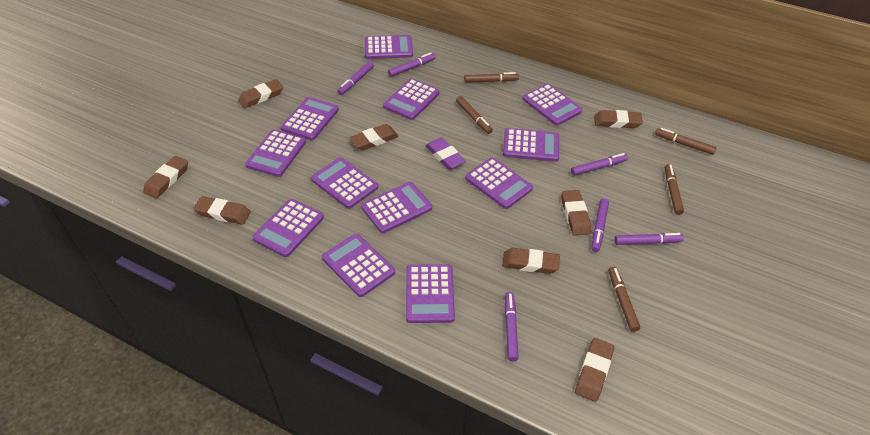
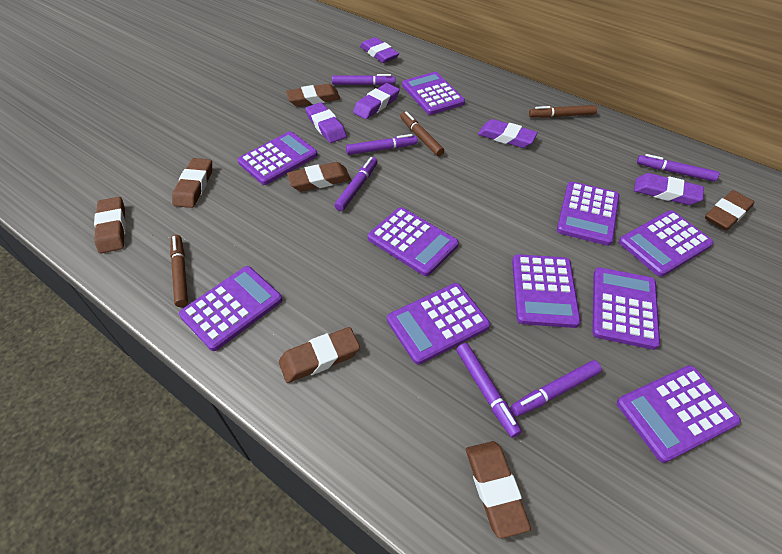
brown eraser: 8 -> 7
brown marker: 5 -> 3
purple calculator: 12 -> 10
purple eraser: 1 -> 5

